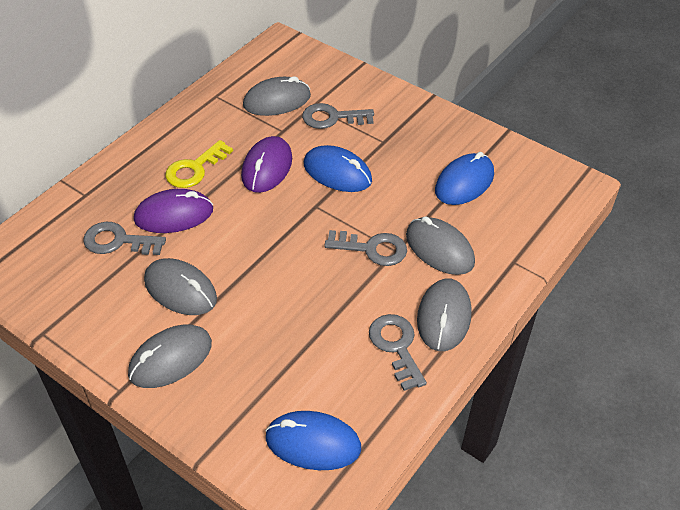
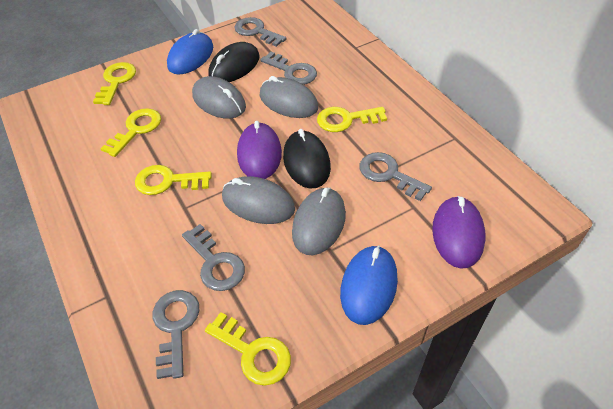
black mouse: 0 -> 2
blue mouse: 3 -> 2
grey key: 4 -> 5
grey mouse: 5 -> 4
yellow key: 1 -> 5

